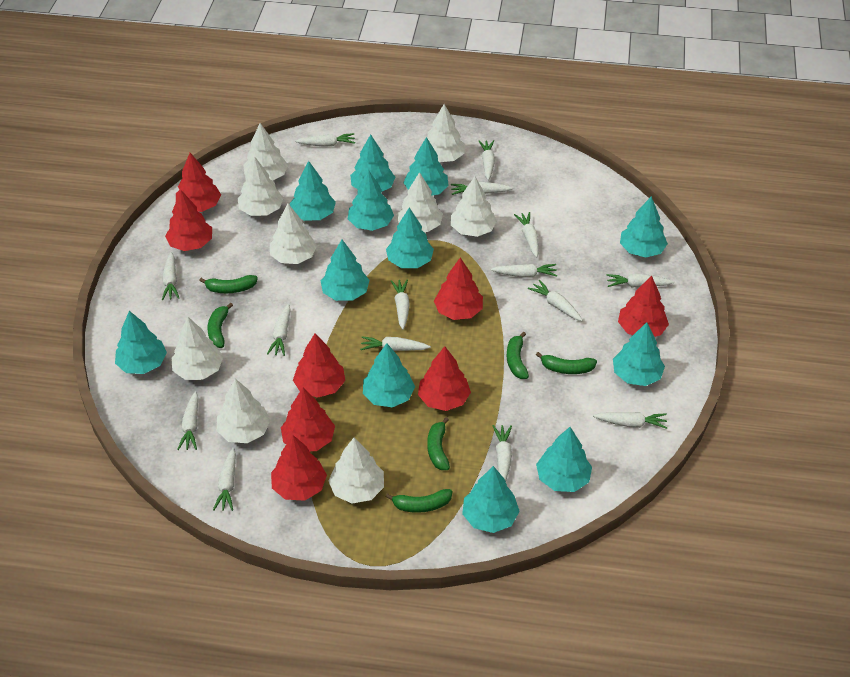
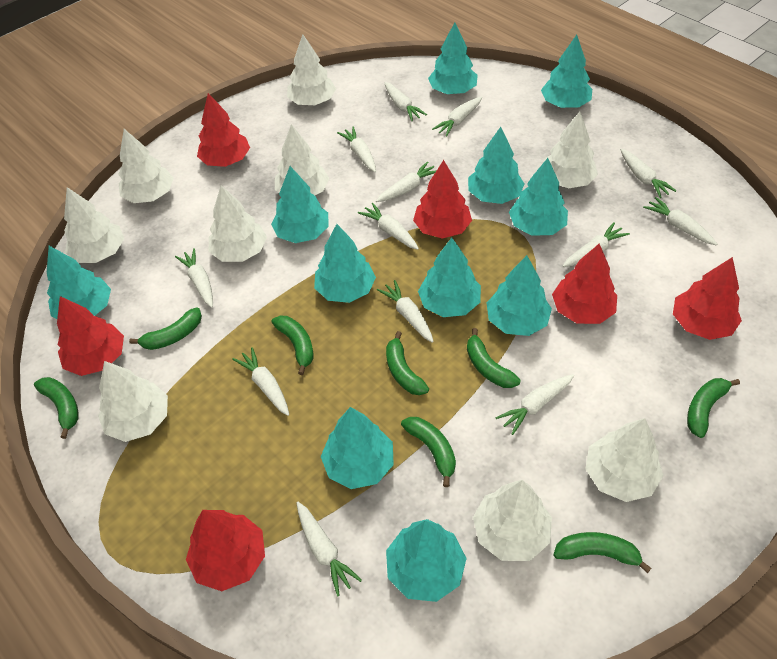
green banana: 6 -> 8
red tree: 8 -> 6
turquoise tree: 12 -> 11
white carrot: 15 -> 13

